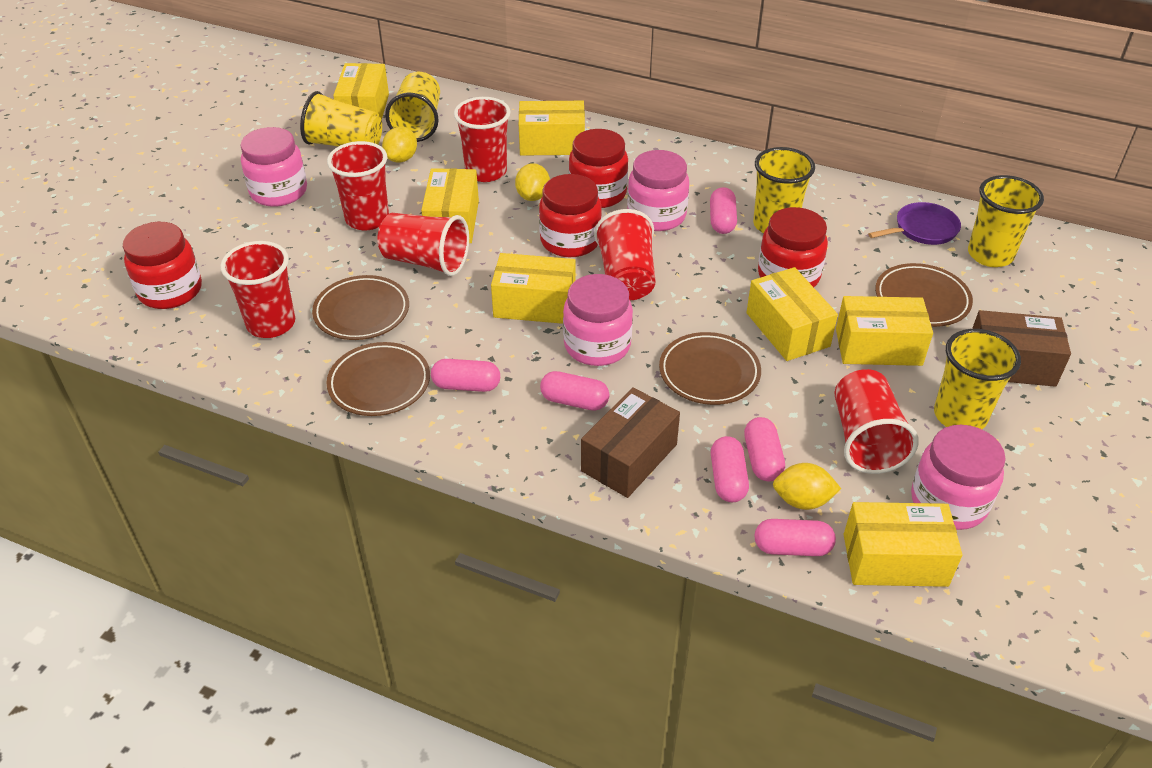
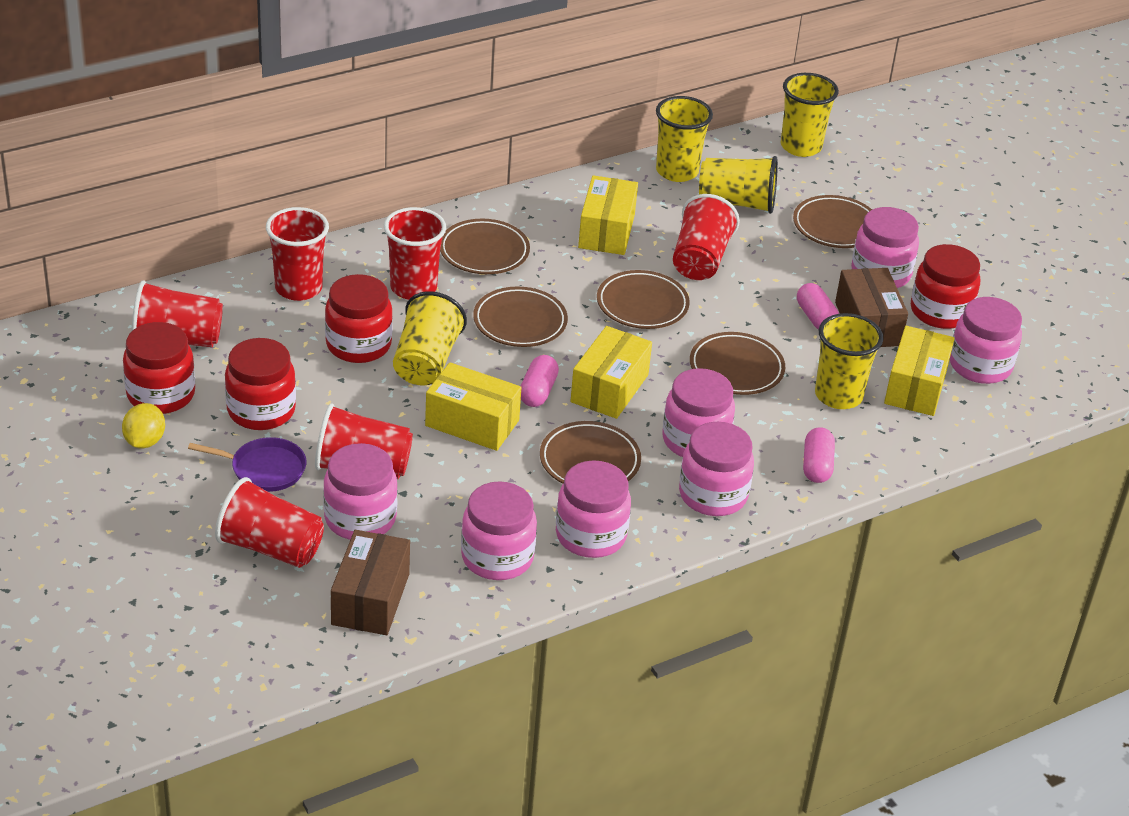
brown plate: 4 -> 6
pink capsule: 6 -> 3
pink jar: 4 -> 7
yellow box: 7 -> 4
yellow lemon: 3 -> 1

